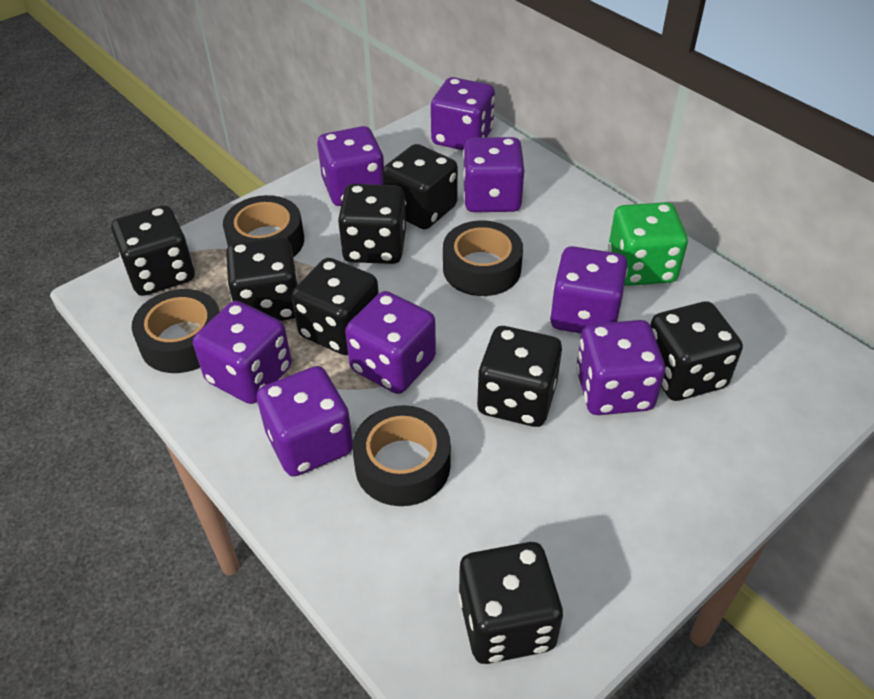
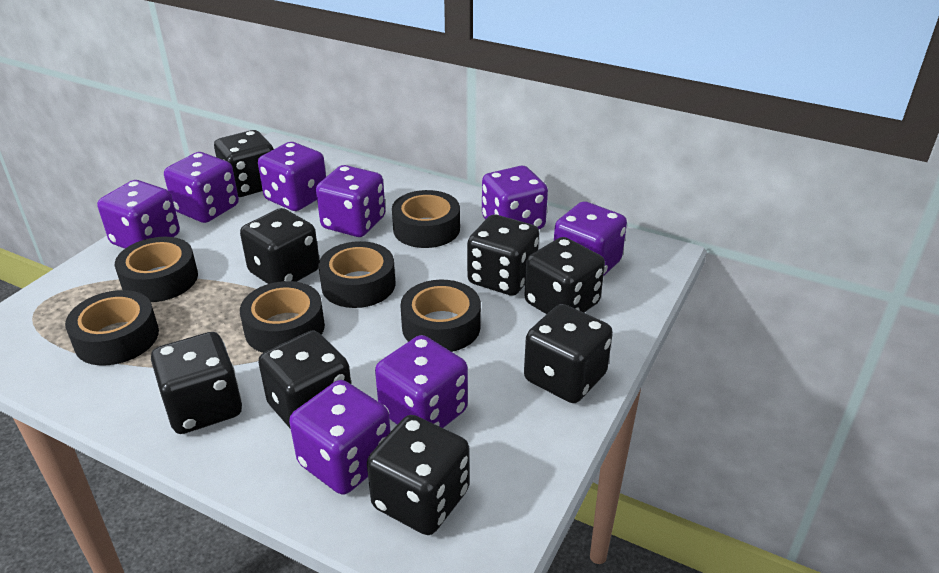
black tape: 4 -> 6
green dice: 1 -> 0

